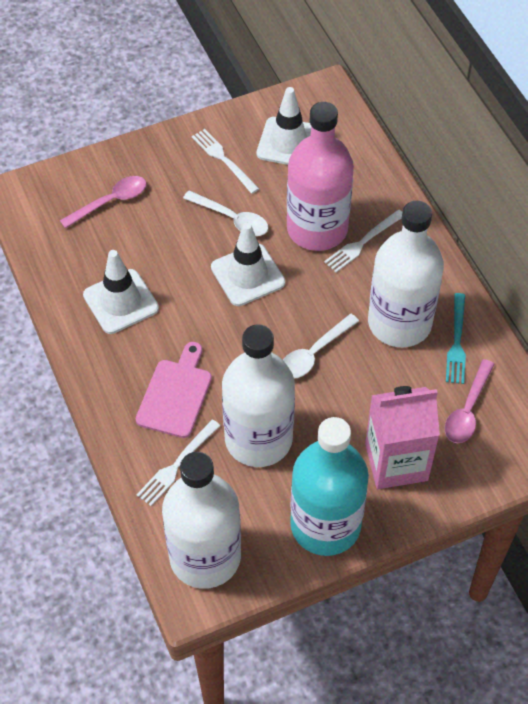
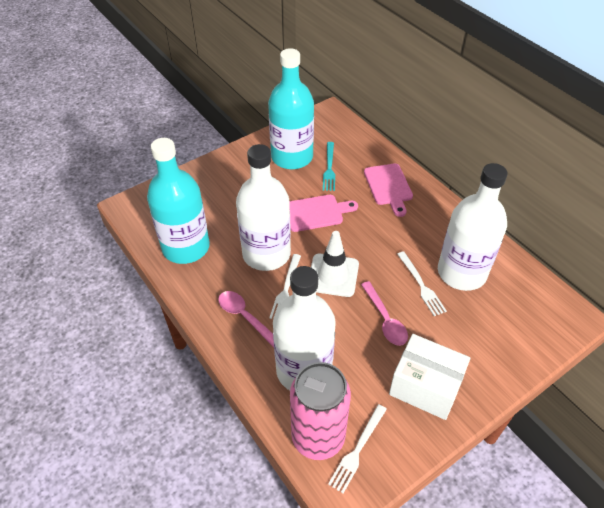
pink bottle: 1 -> 0
pink can: 0 -> 1
pink carton: 1 -> 0
pink cutting board: 1 -> 2
turquoise bottle: 1 -> 2
white box: 0 -> 1
white spoon: 2 -> 0
white traffic cone: 3 -> 1

